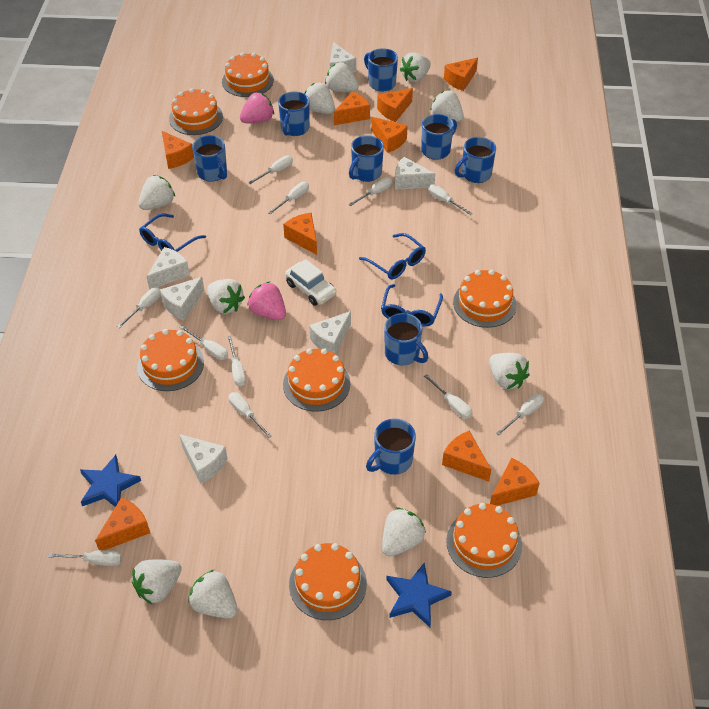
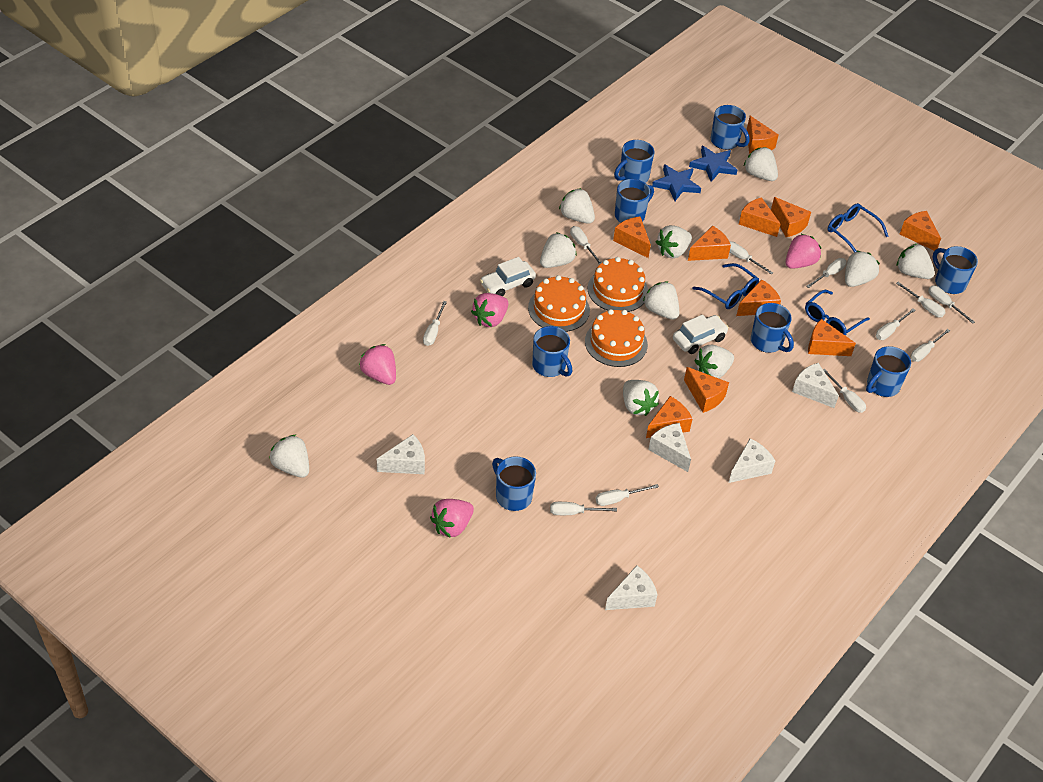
orange cake: 7 -> 3
orange cheese: 9 -> 10
pink strawberry: 2 -> 4
white car: 1 -> 2
white cheese: 6 -> 5

